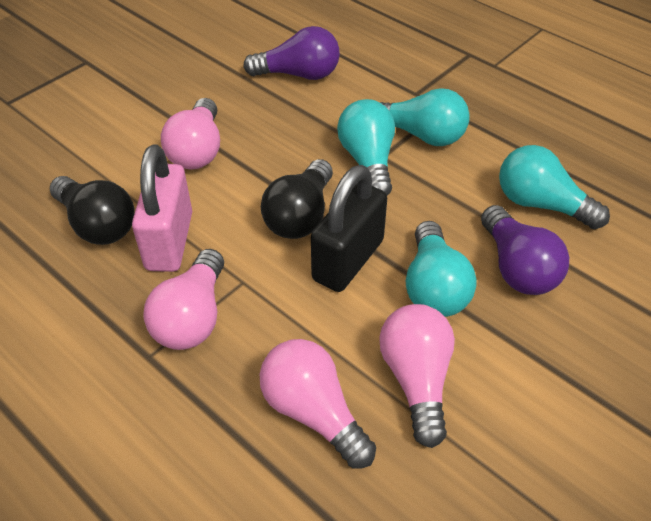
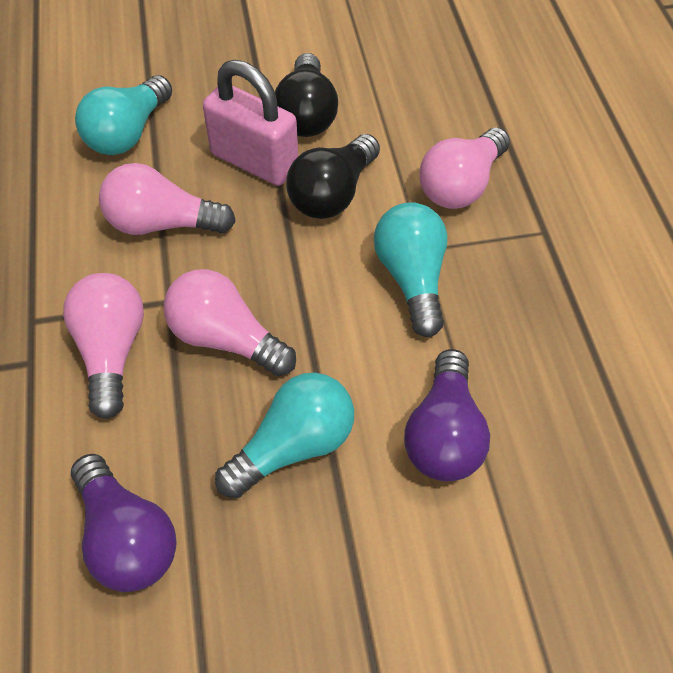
black padlock: 1 -> 0
turquoise light bulb: 4 -> 3

